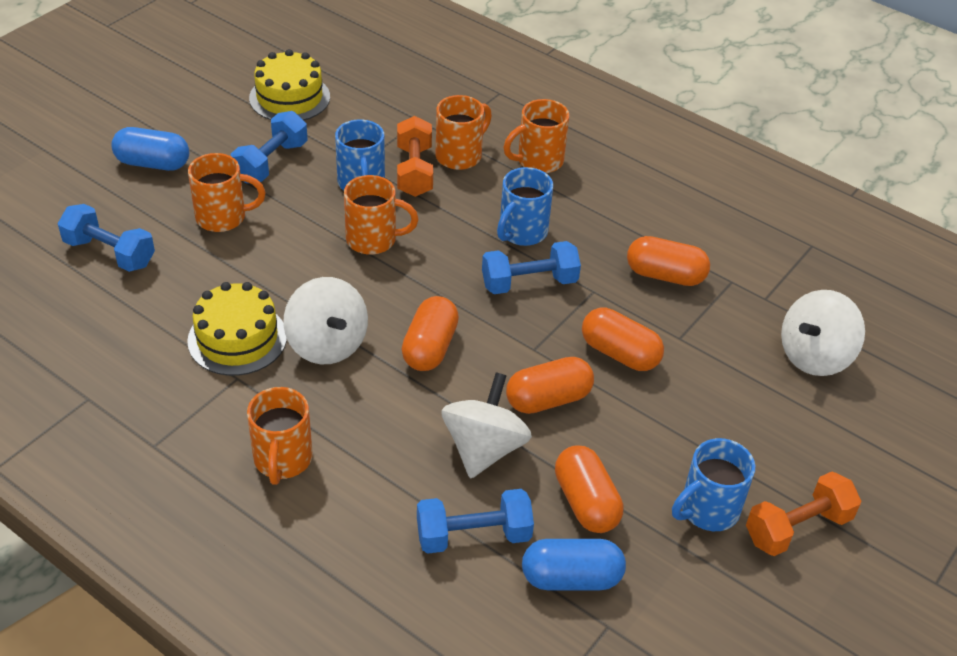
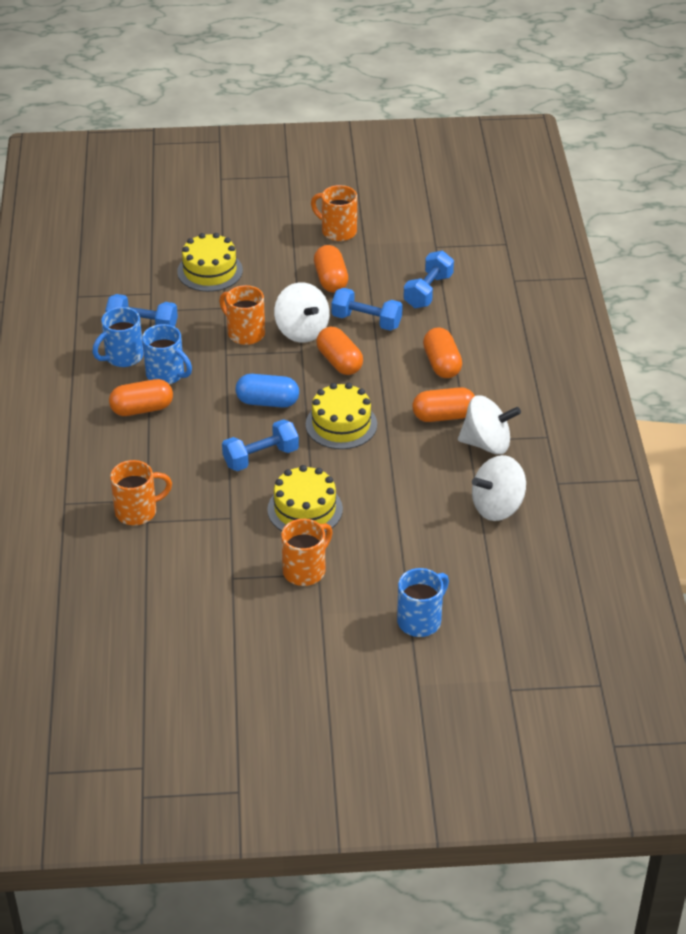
blue capsule: 2 -> 1
orange dumbbell: 2 -> 0
orange mug: 5 -> 4
yellow cake: 2 -> 3

